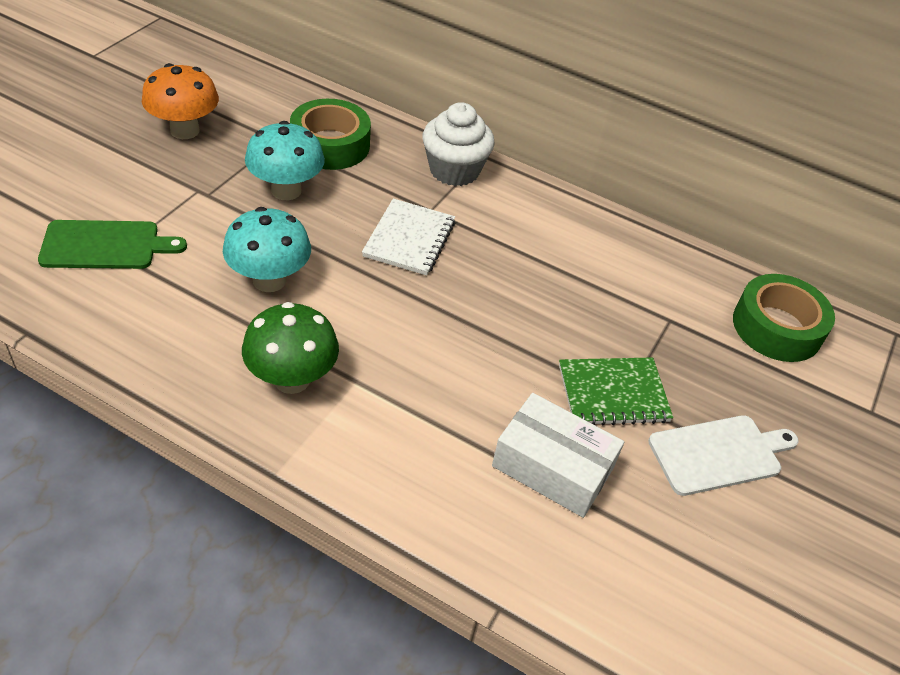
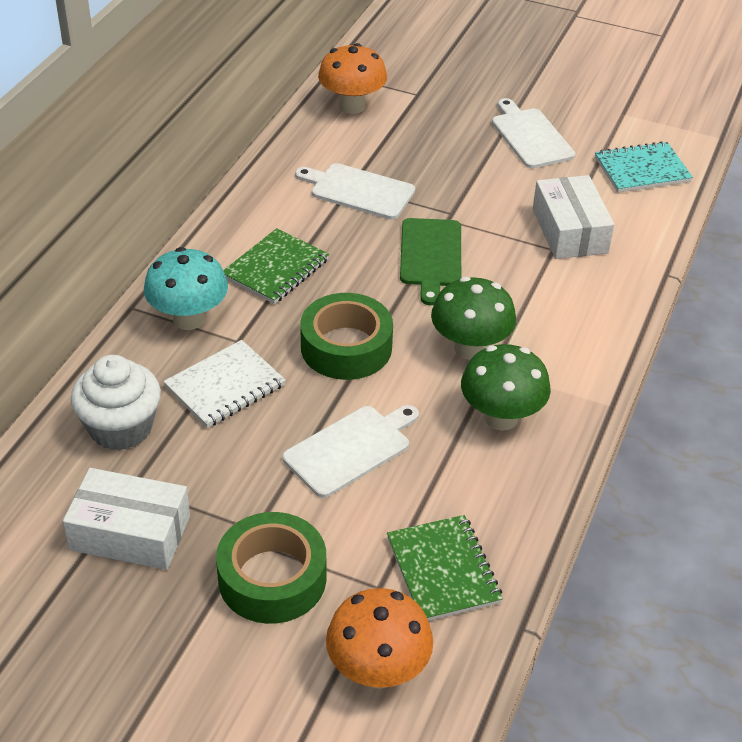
green mushroom: 1 -> 2
green notebook: 1 -> 2
orange mushroom: 1 -> 2
turquoise mushroom: 2 -> 1
turquoise notebook: 0 -> 1
white box: 1 -> 2
white cutting board: 1 -> 3

